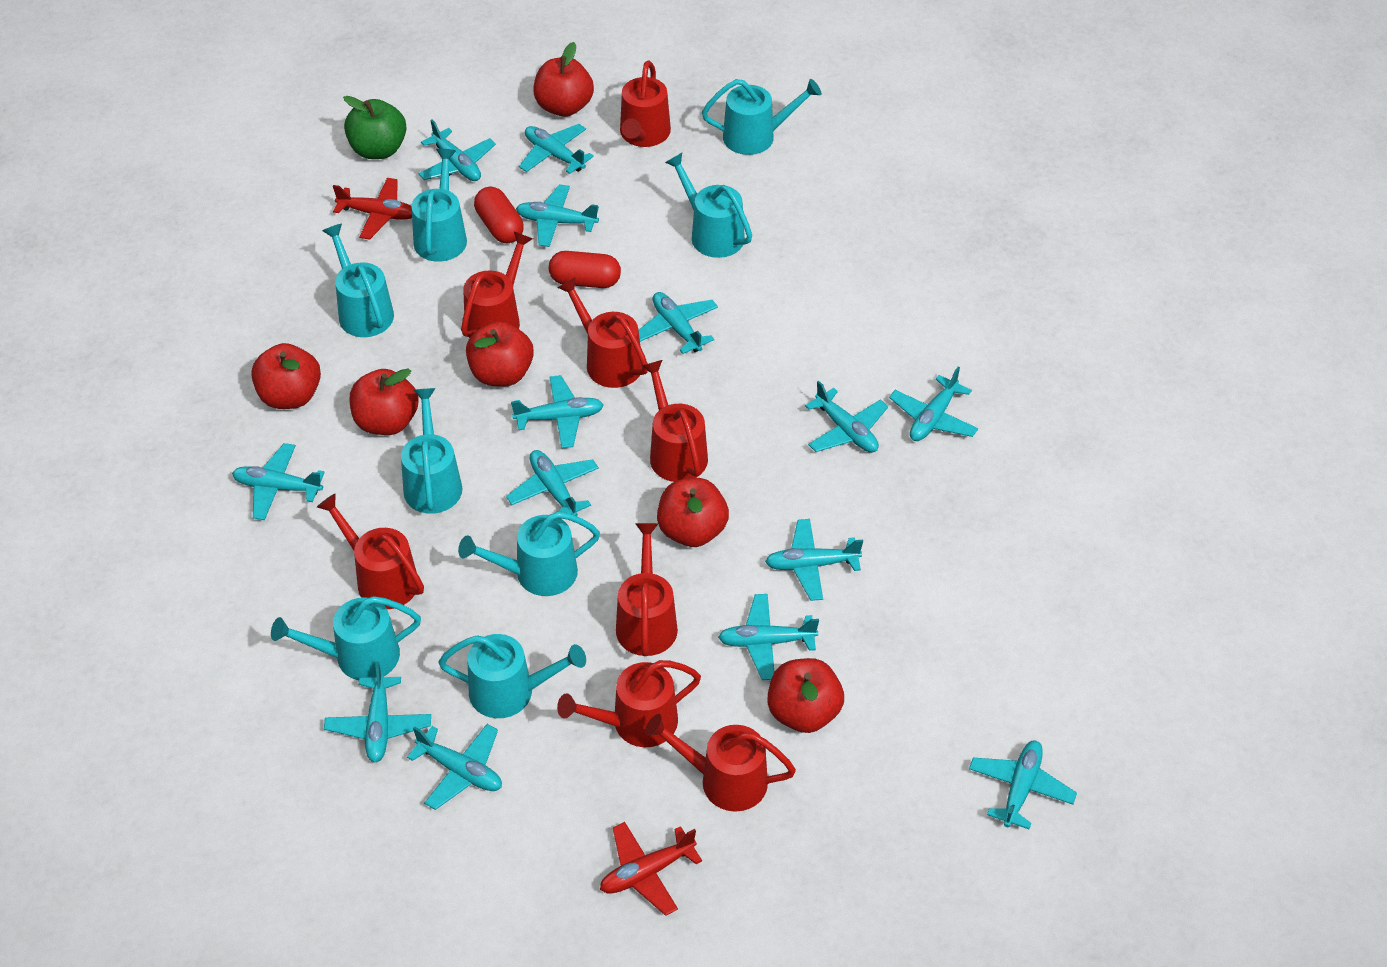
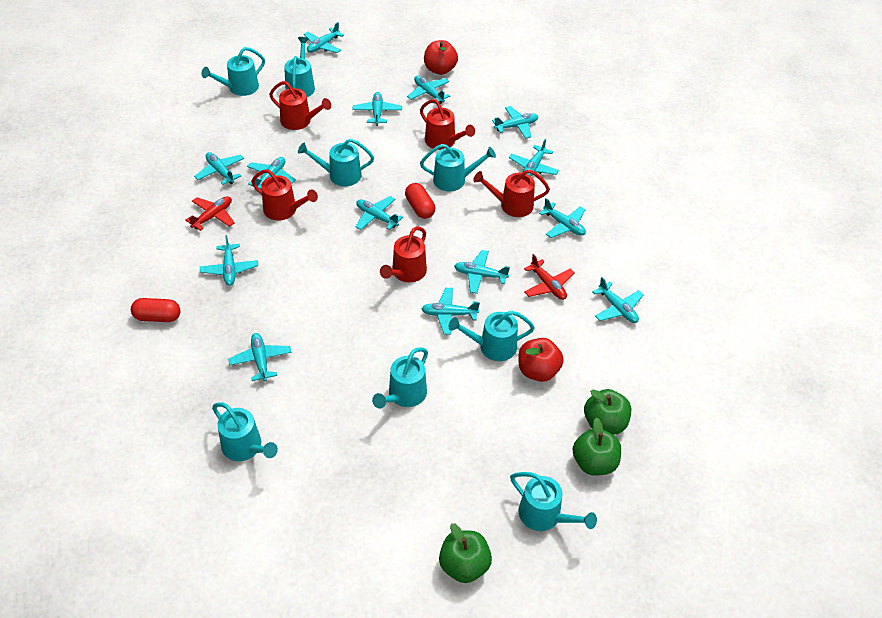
green apple: 1 -> 3
red apple: 6 -> 2
red watering can: 8 -> 5

